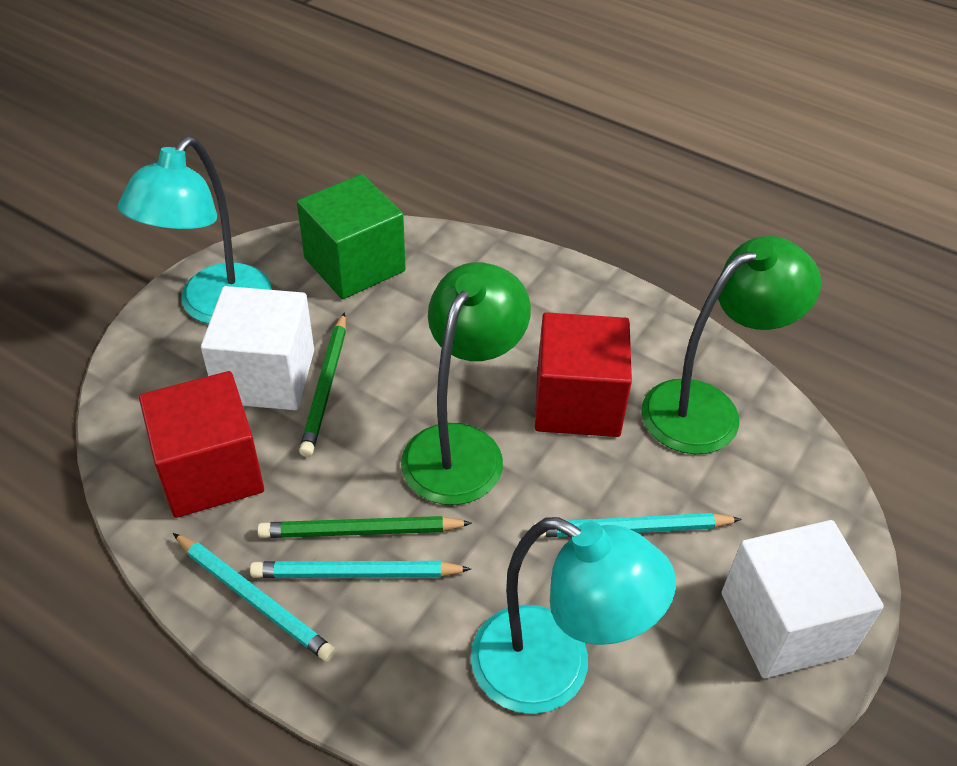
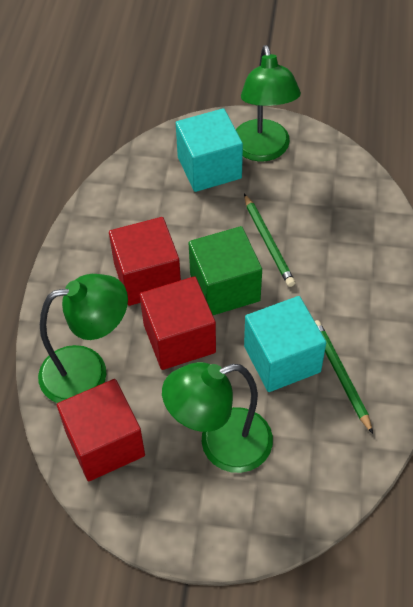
green lamp: 2 -> 3
red cube: 2 -> 3
turquoise cube: 0 -> 2
turquoise lamp: 2 -> 0
turquoise pencil: 3 -> 0
white cube: 2 -> 0

